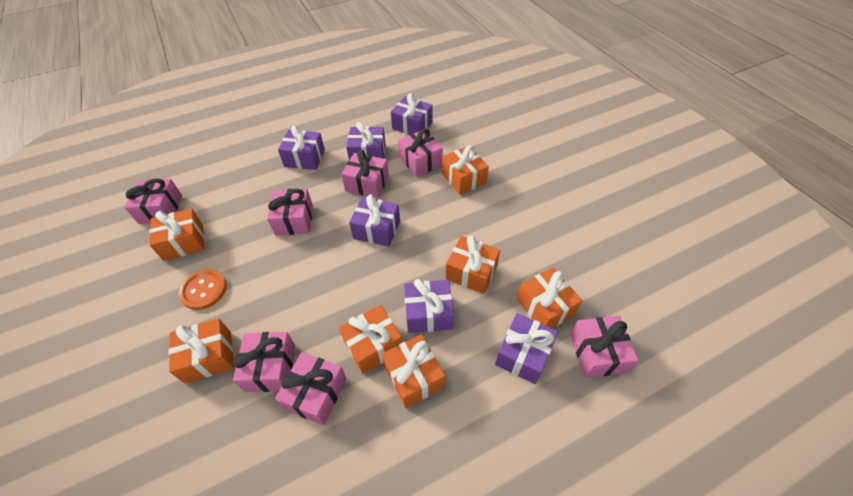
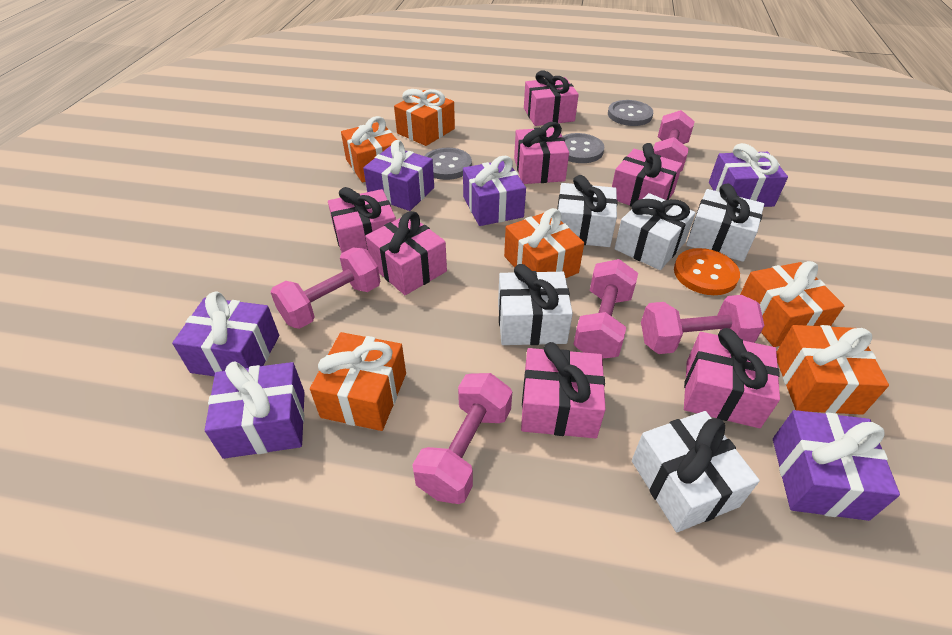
grey button: 0 -> 3
orange gift: 7 -> 6
pink dumbbell: 0 -> 5
white gift: 0 -> 5

